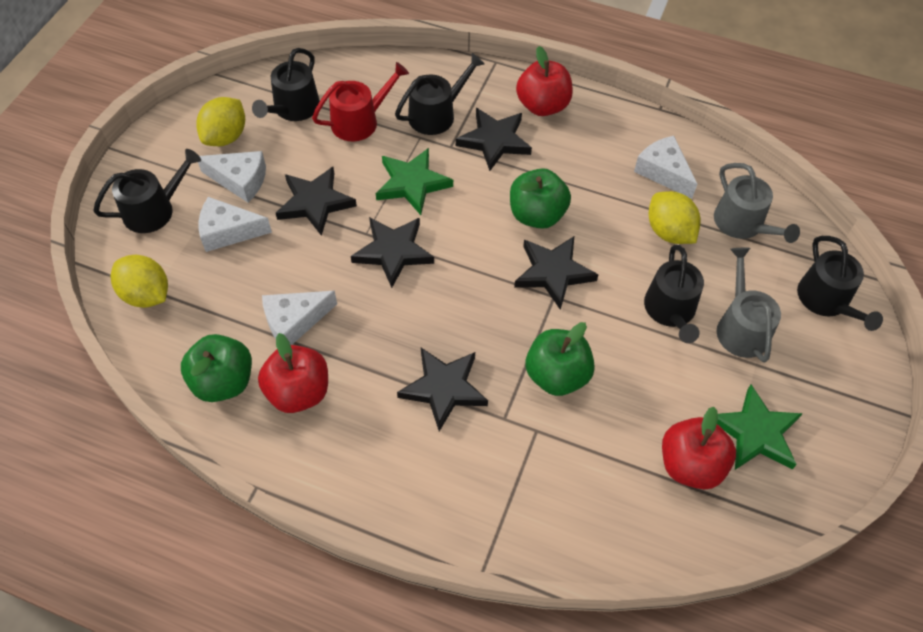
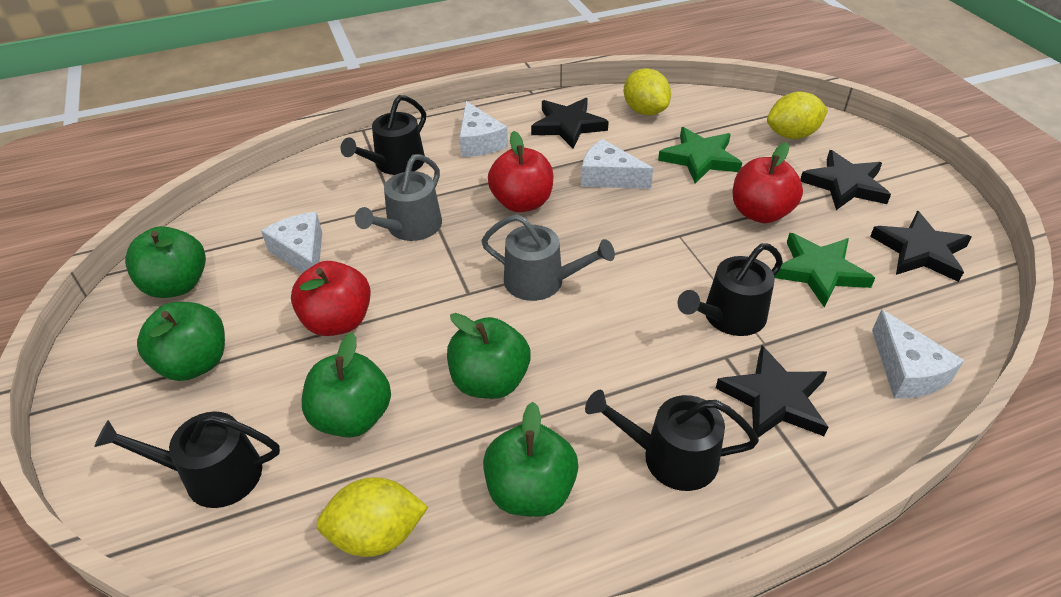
black star: 5 -> 4
black watering can: 5 -> 4
green apple: 3 -> 5
red watering can: 1 -> 0

